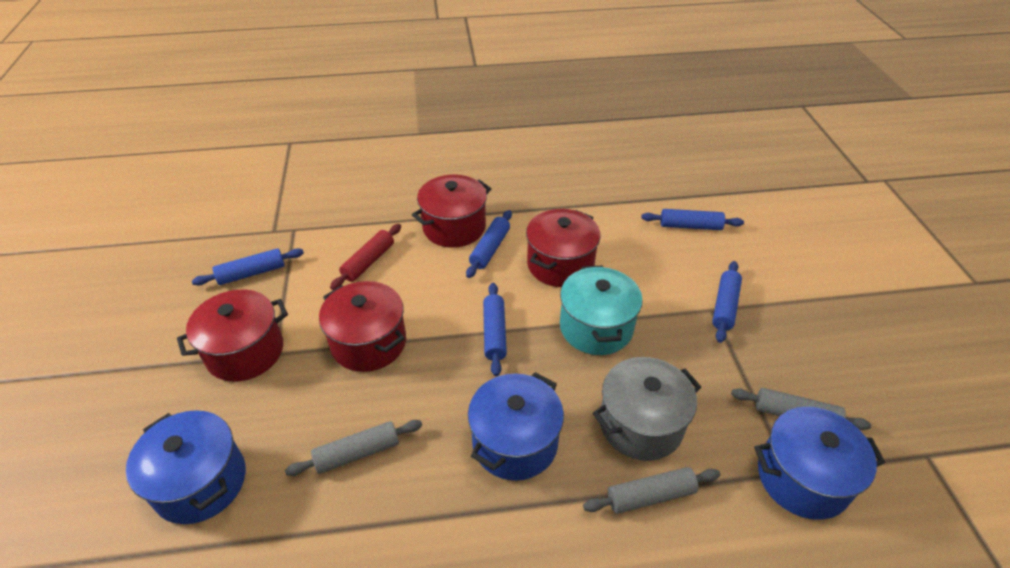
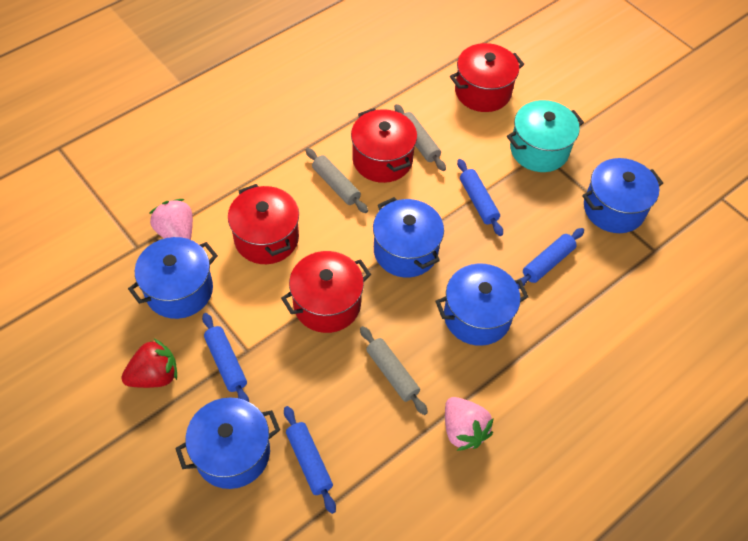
blue pot: 3 -> 5
blue rolling pin: 5 -> 4
grey pot: 1 -> 0
pink strawberry: 0 -> 2
red rolling pin: 1 -> 0
red strawberry: 0 -> 1

